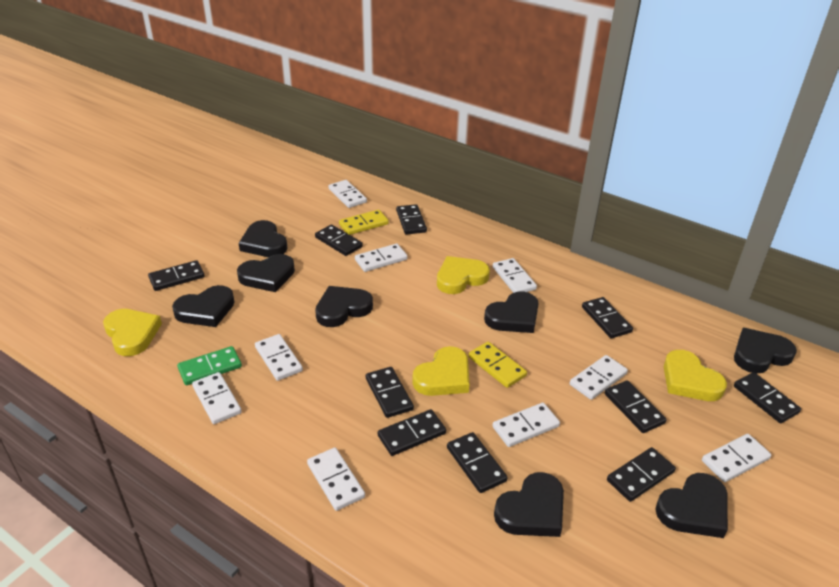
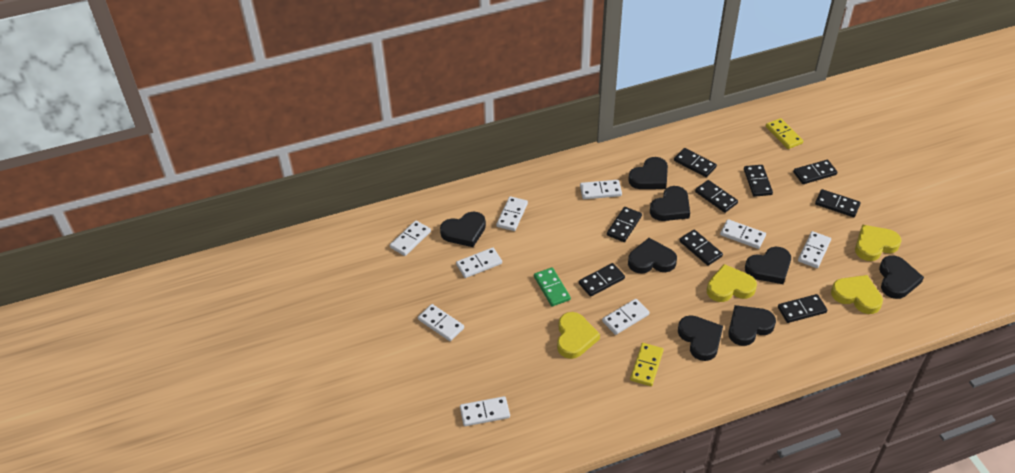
black domino: 10 -> 9

